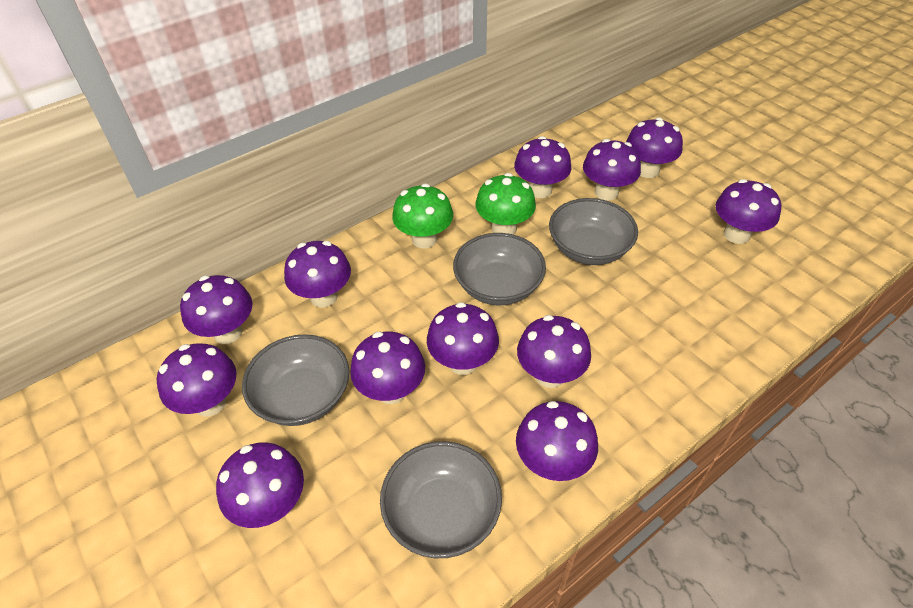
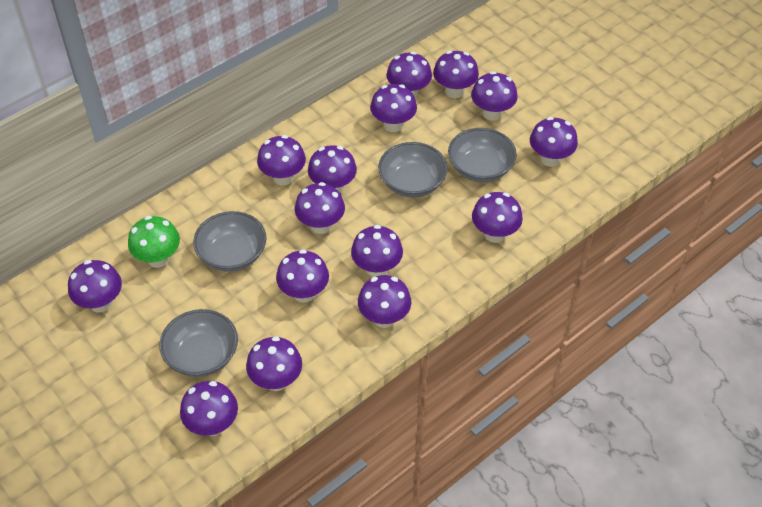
green mushroom: 2 -> 1
purple mushroom: 12 -> 15

